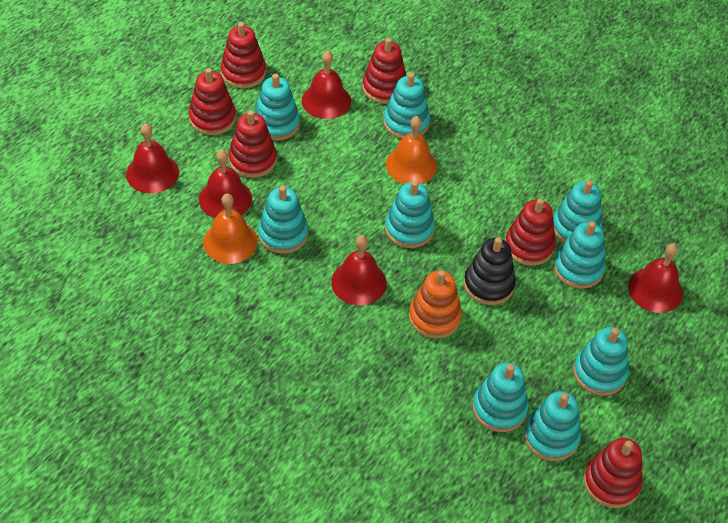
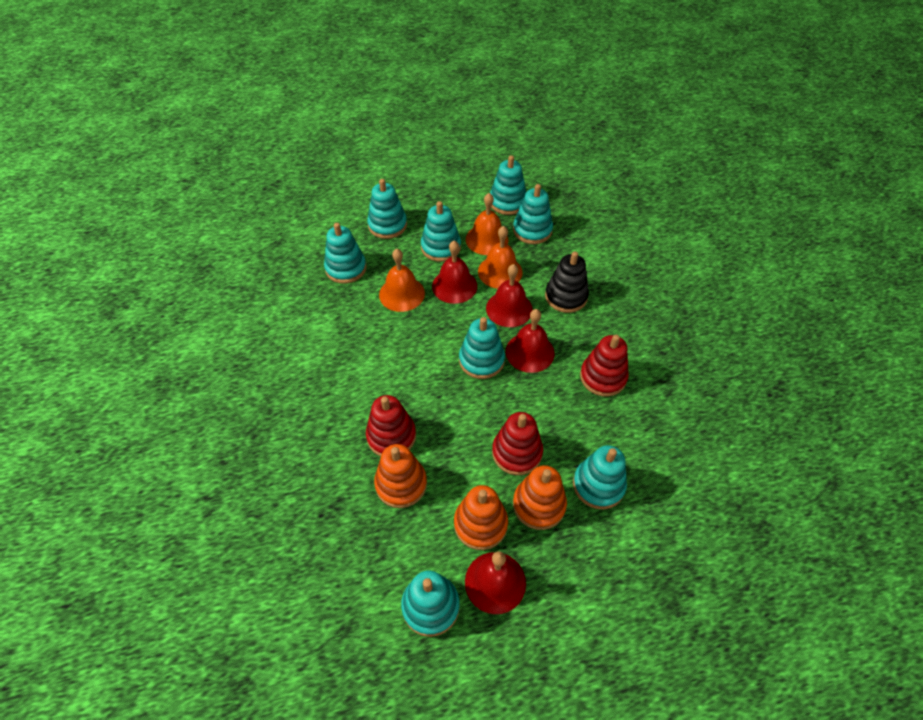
orange bell: 2 -> 3
orange stacking toy: 1 -> 3
red bell: 5 -> 4
red stacking toy: 6 -> 3
turquoise stacking toy: 9 -> 8

